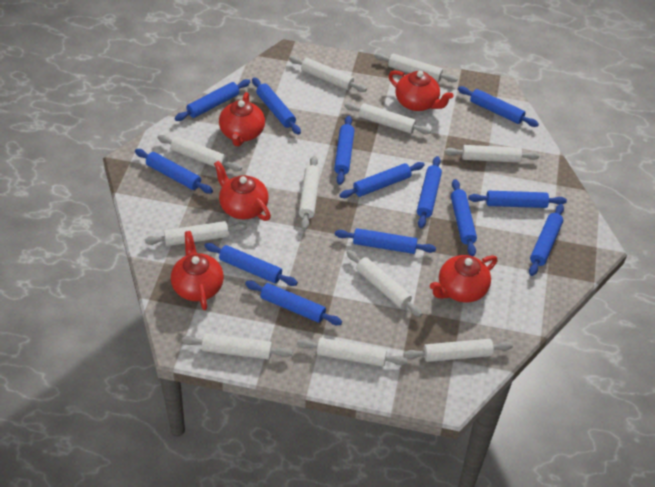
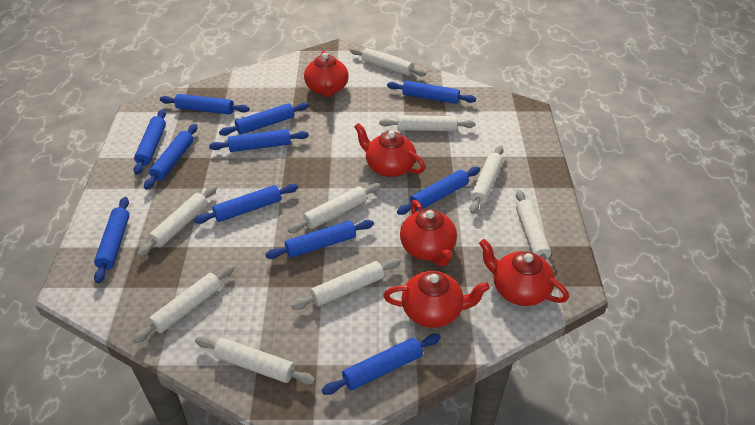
blue rolling pin: 13 -> 11
white rolling pin: 11 -> 9

